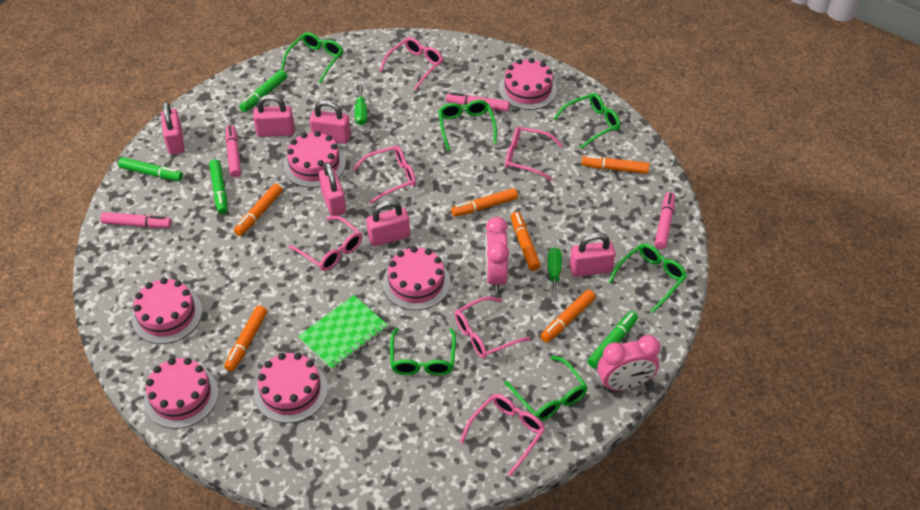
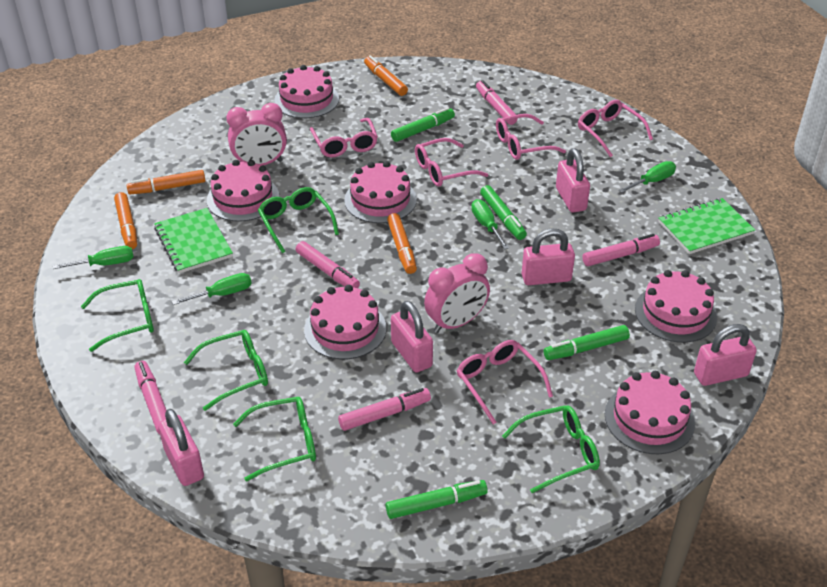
green glasses: 6 -> 5
green notebook: 1 -> 2
green screwdriver: 2 -> 4
orange marker: 6 -> 4
pink glasses: 6 -> 5
pink marker: 4 -> 5
pink padlock: 6 -> 5

